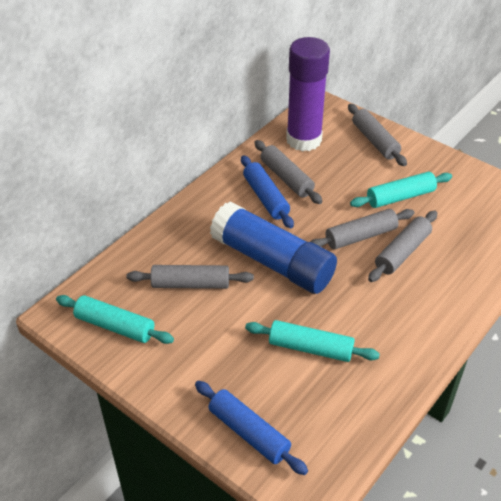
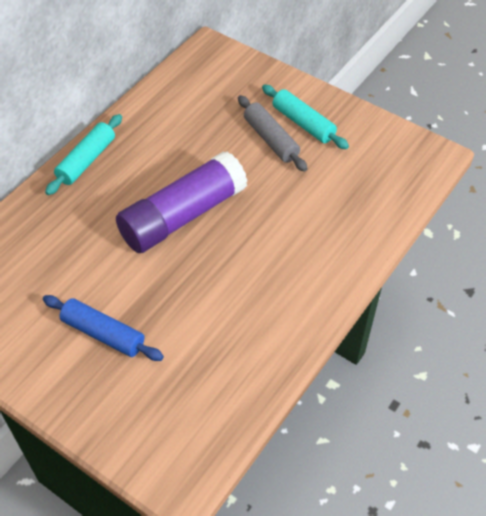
blue glue stick: 1 -> 0
blue rolling pin: 2 -> 1
grey rolling pin: 5 -> 1
turquoise rolling pin: 3 -> 2

